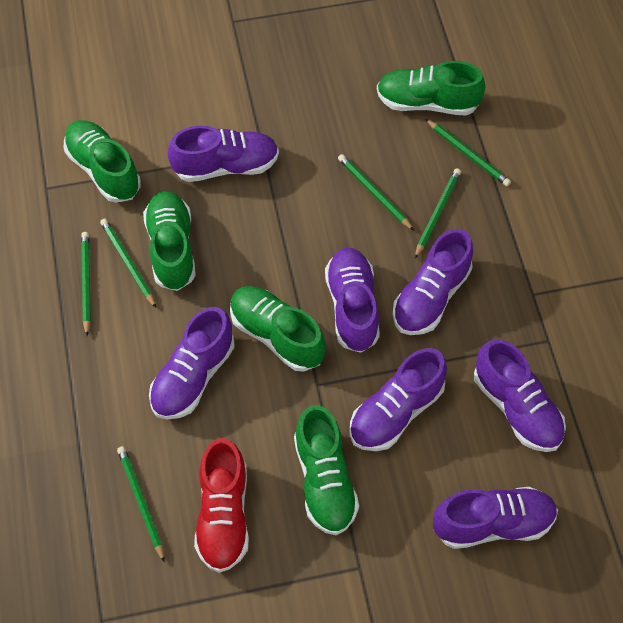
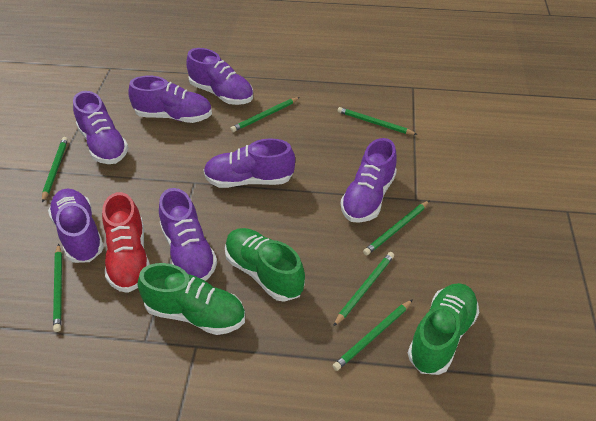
green pencil: 6 -> 7
green shoe: 5 -> 3

